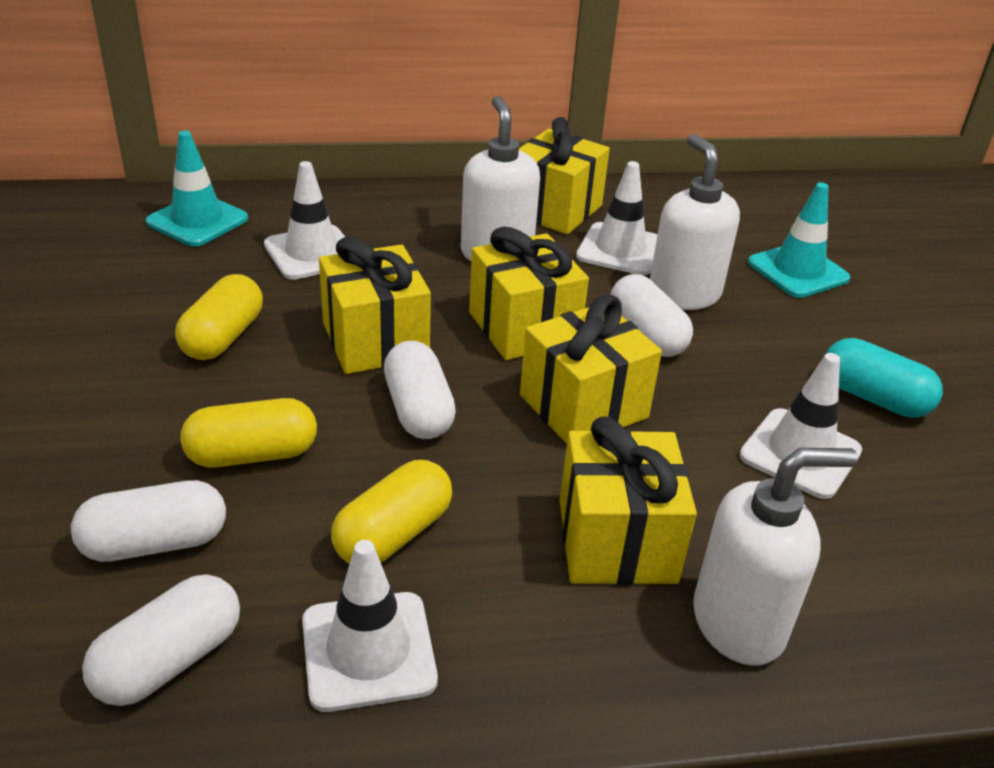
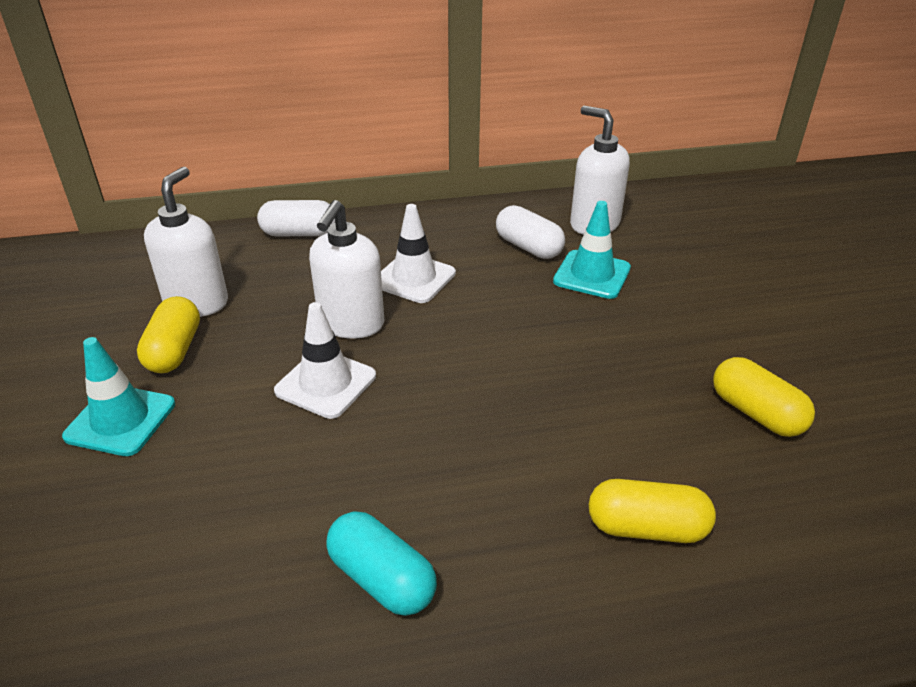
white capsule: 4 -> 2
white traffic cone: 4 -> 2
yellow gift: 5 -> 0

